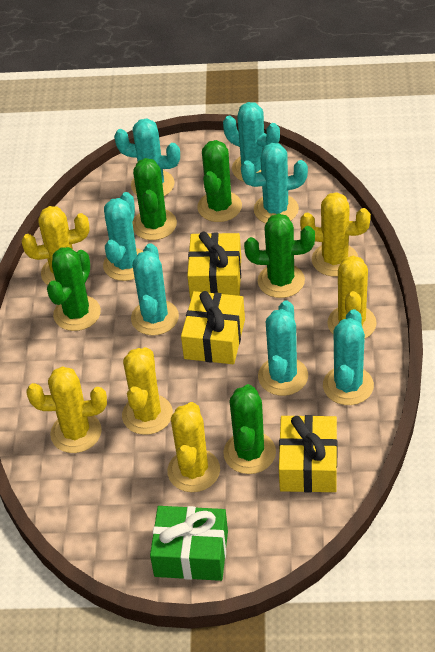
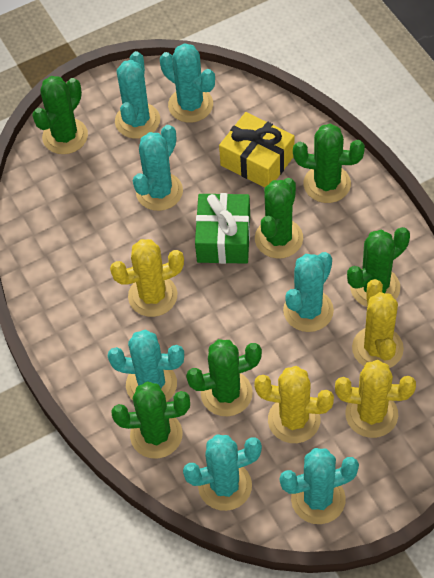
green cactus: 5 -> 6
yellow cactus: 6 -> 4
yellow gift: 3 -> 1

